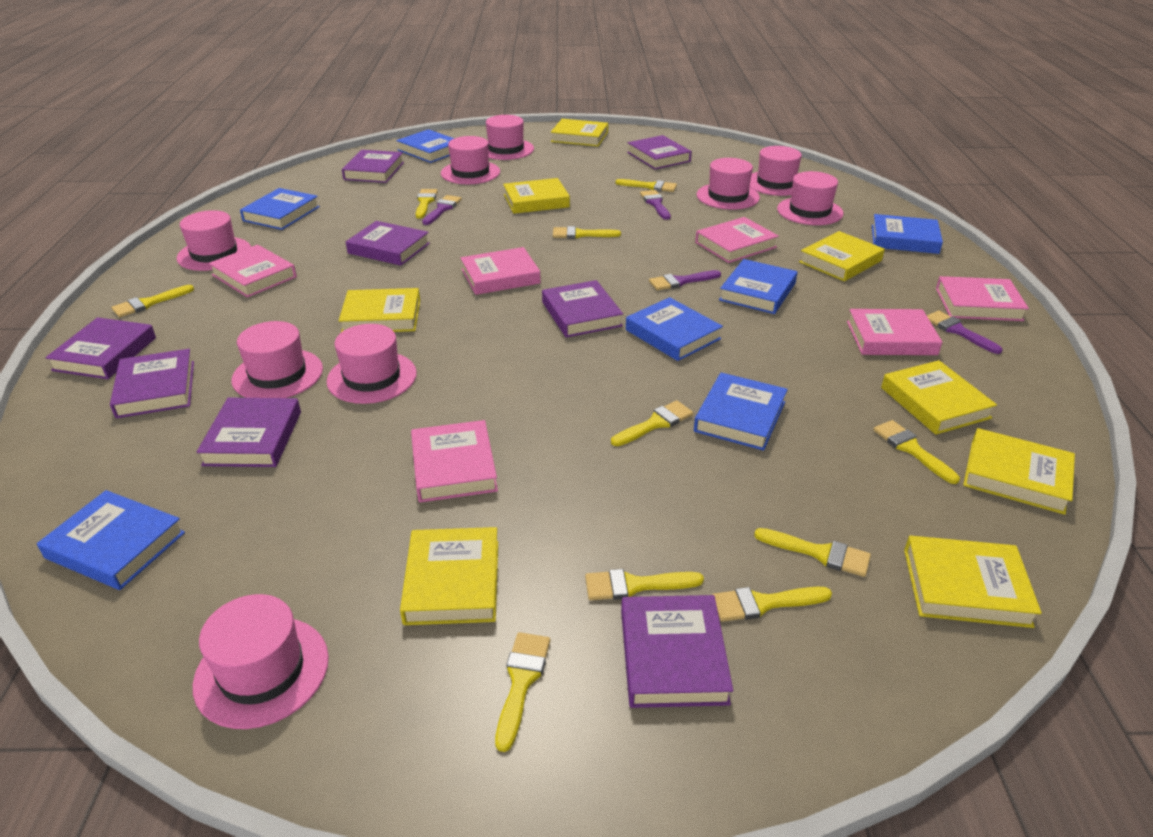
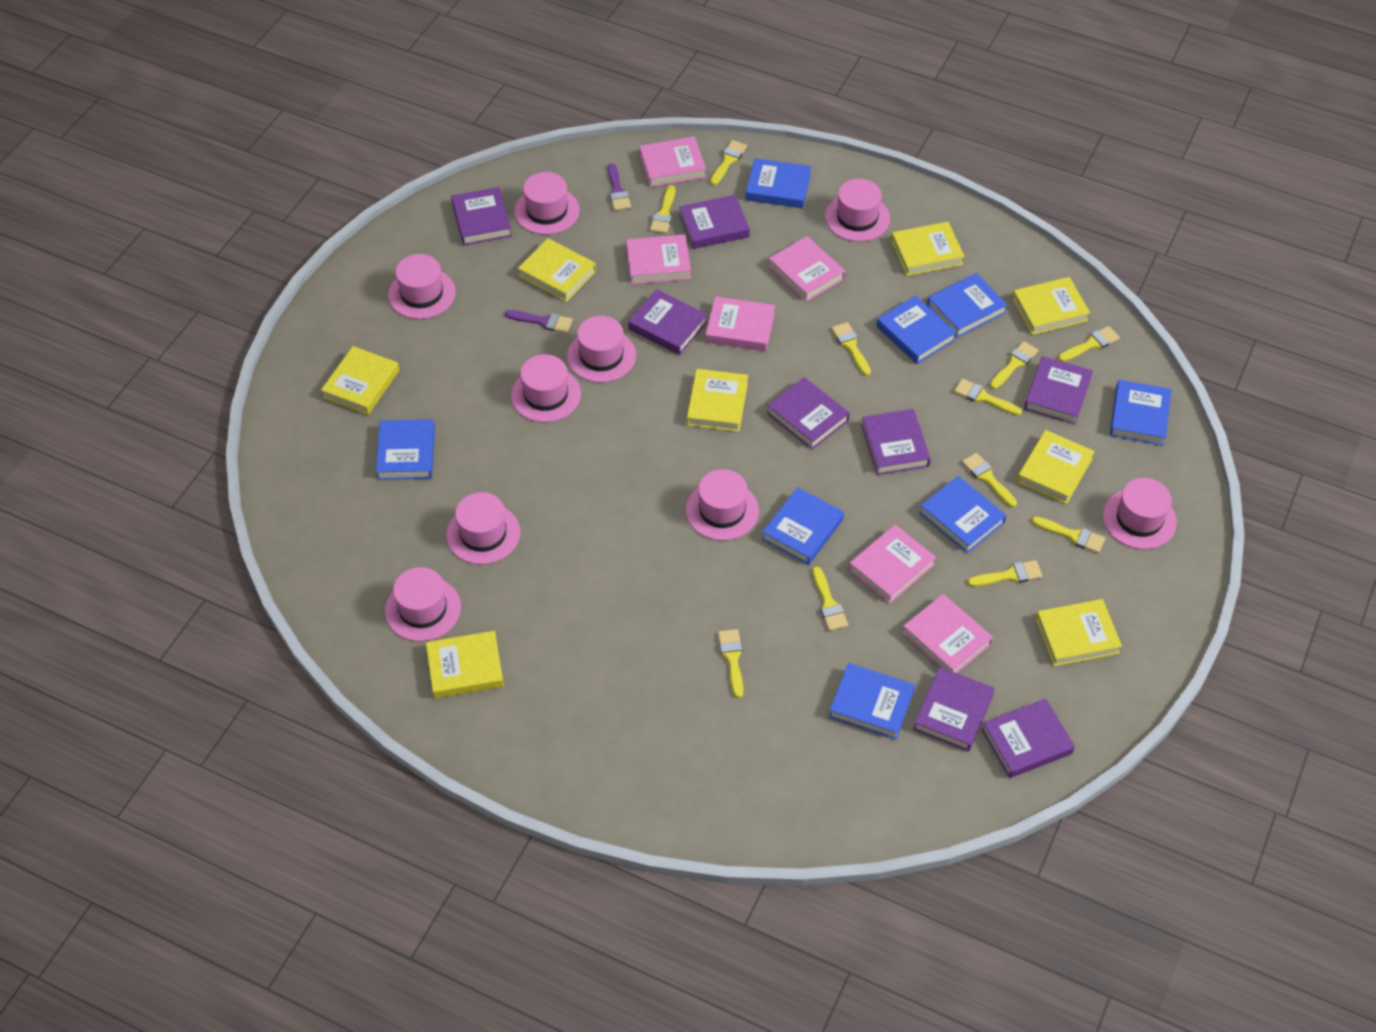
blue book: 7 -> 8
purple brush: 4 -> 2
yellow brush: 10 -> 11

